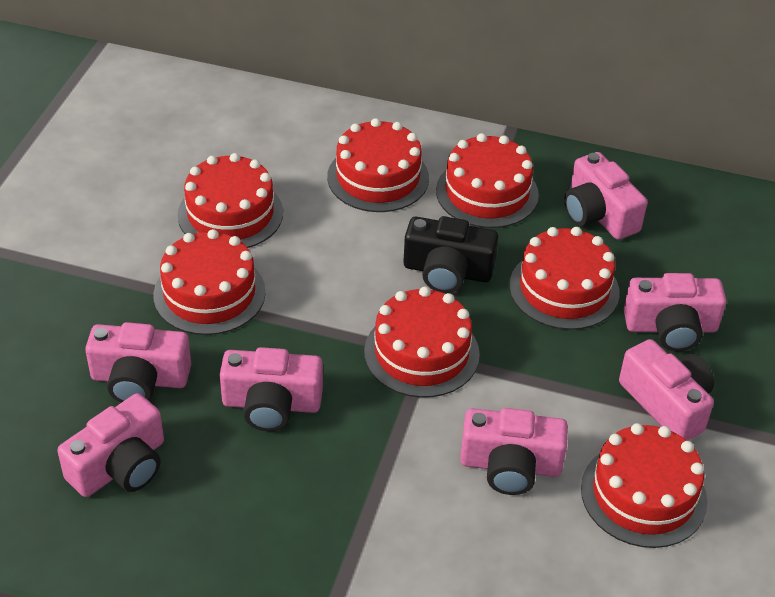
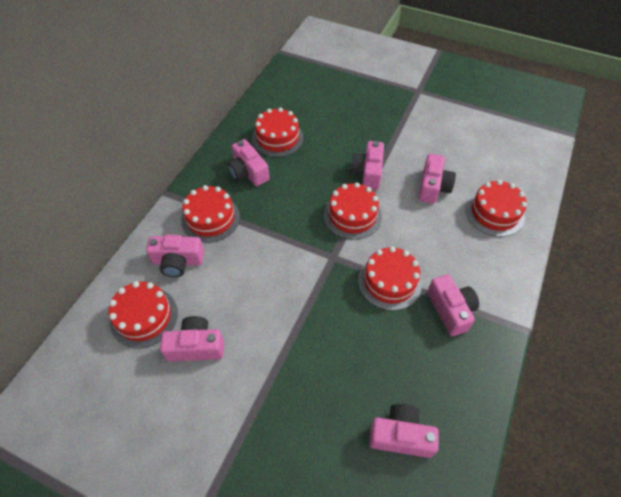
black camera: 1 -> 0
red cake: 7 -> 6

